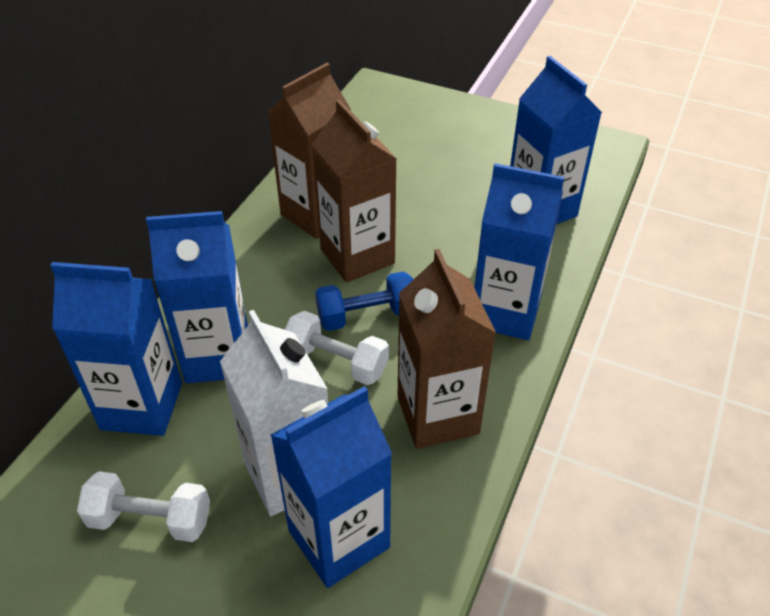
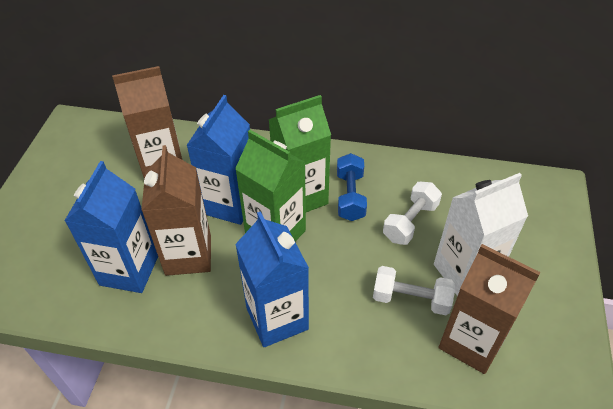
blue carton: 5 -> 3
green carton: 0 -> 2

